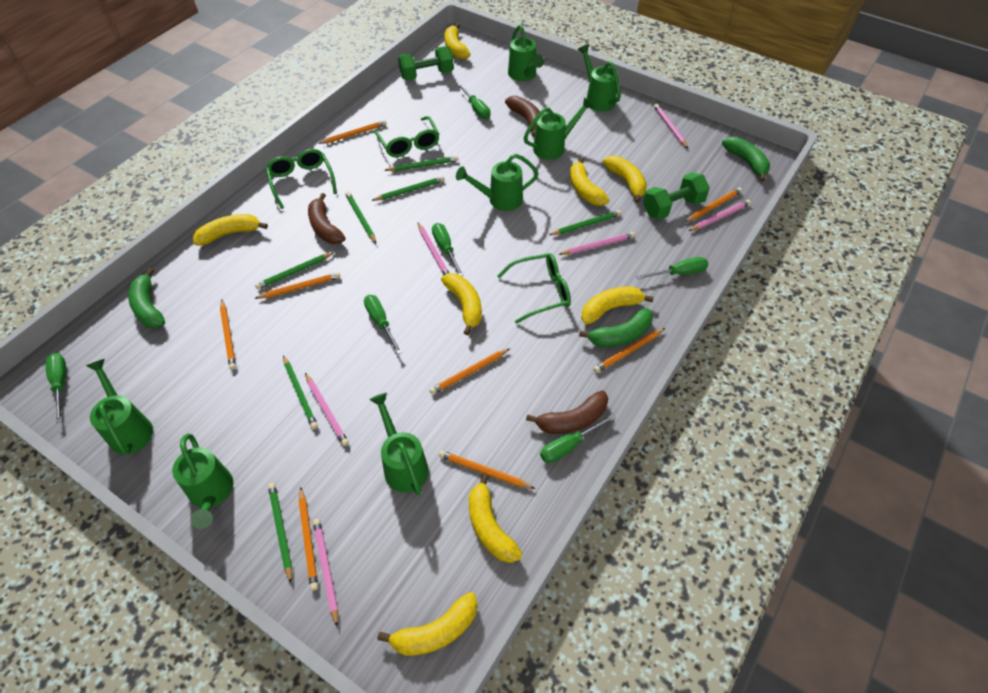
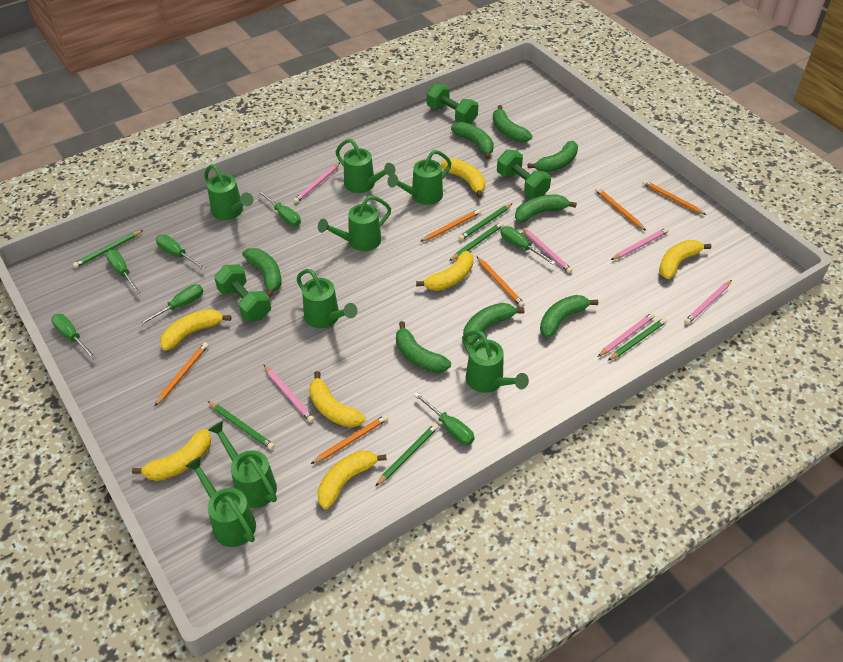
brown banana: 3 -> 0
green banana: 3 -> 8
green dumbbell: 2 -> 3
green glasses: 3 -> 0
green pencil: 7 -> 6
green screwdriver: 6 -> 7
green watering can: 7 -> 8
orange pencil: 8 -> 6
yellow banana: 8 -> 7

